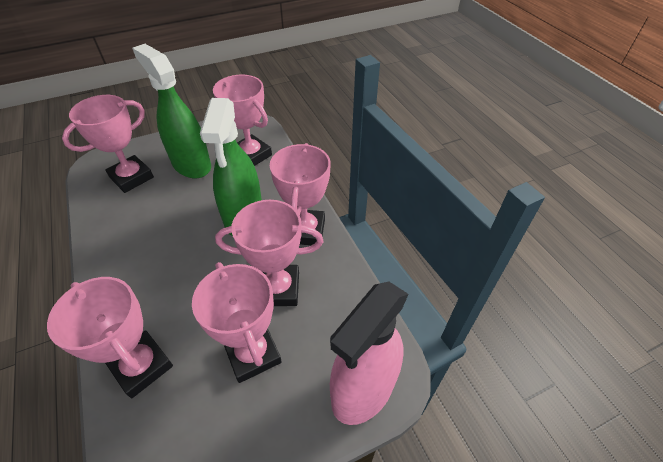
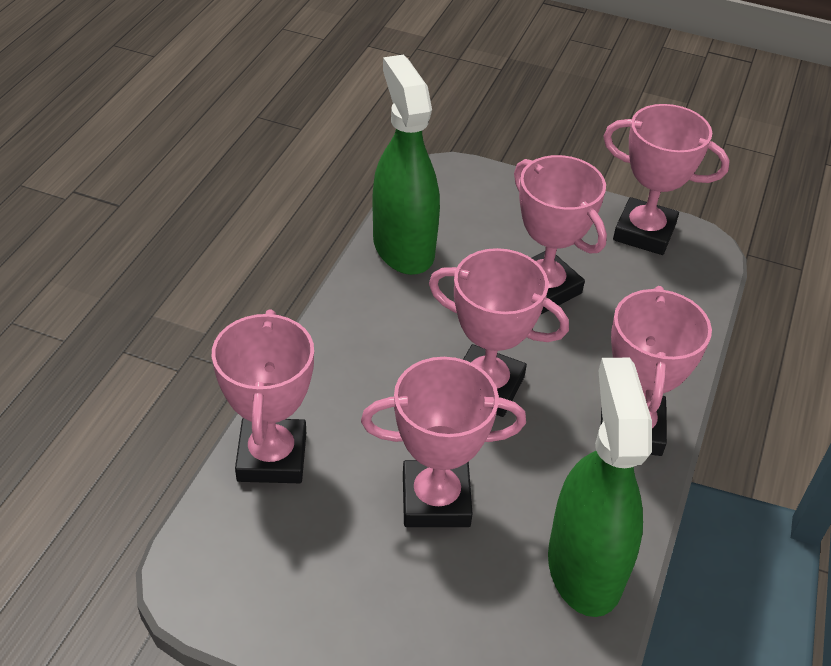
pink spray bottle: 1 -> 0

